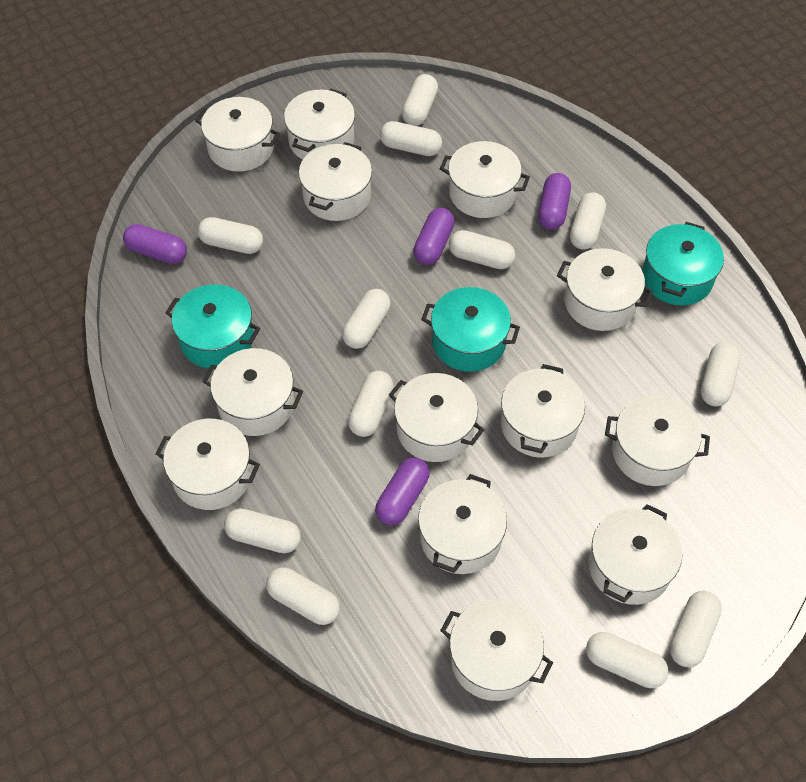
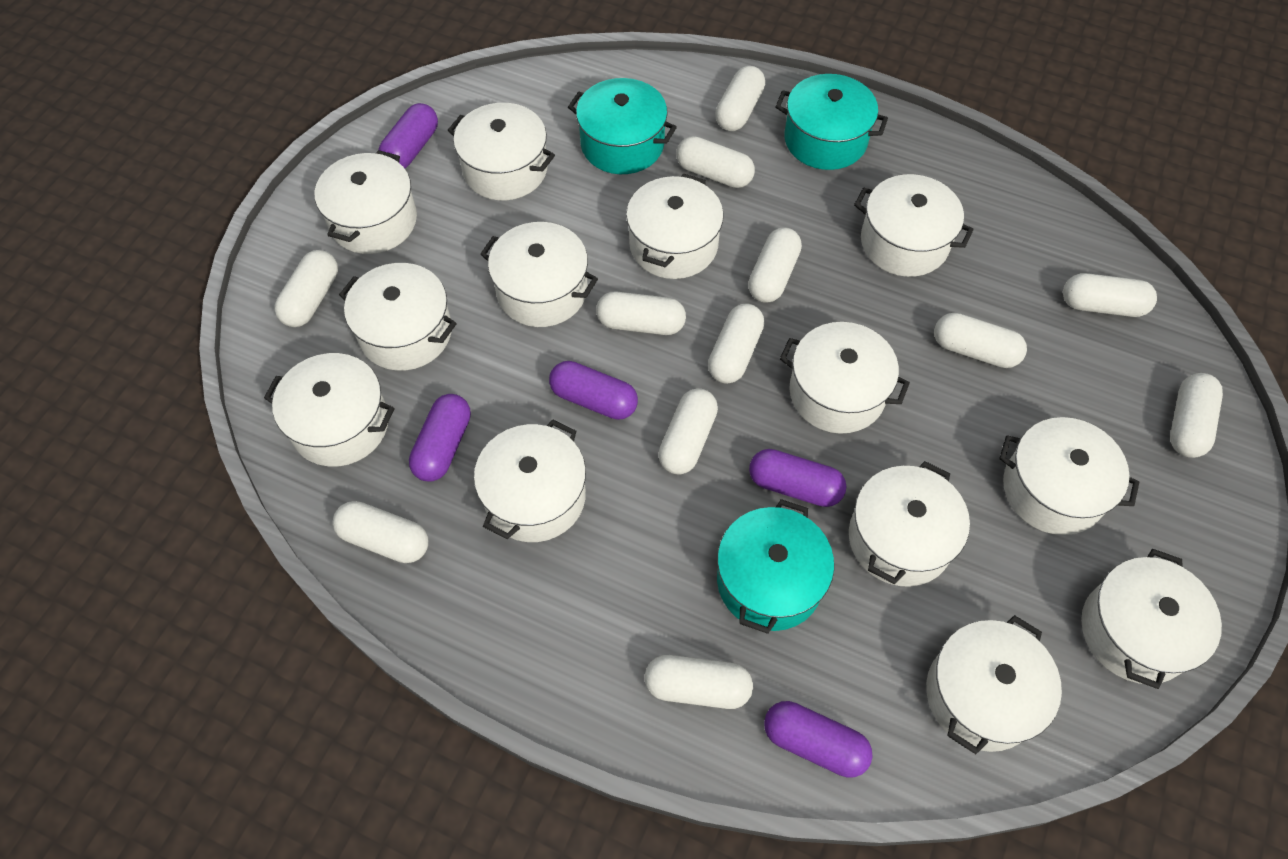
purple capsule: 4 -> 5

